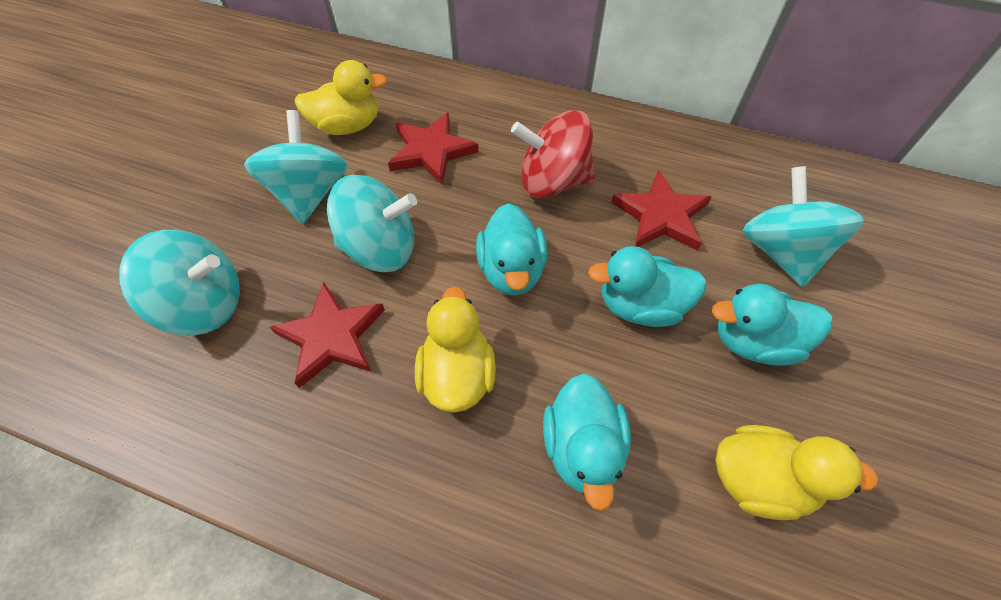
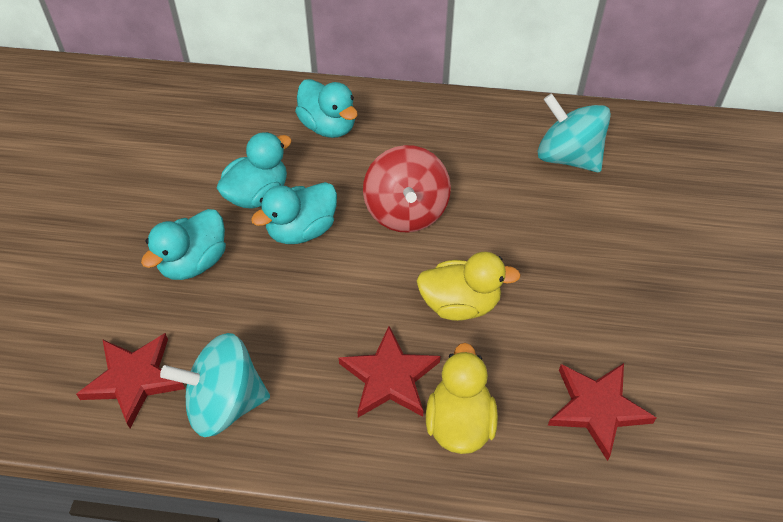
turquoise spinning top: 4 -> 2
yellow duck: 3 -> 2

